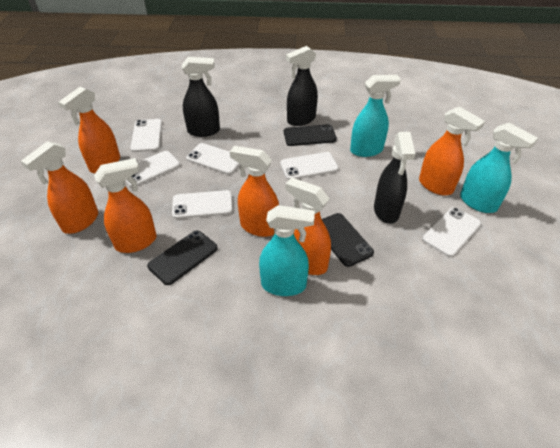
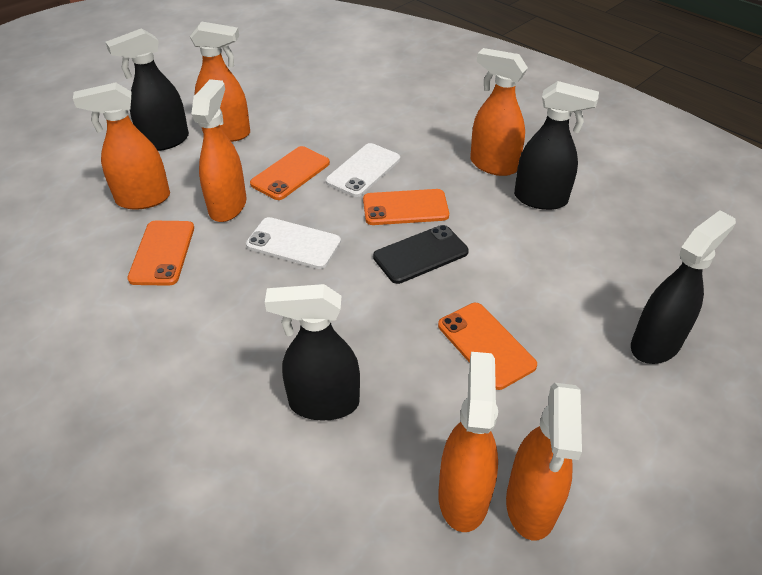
black phone: 3 -> 1
black spray bottle: 3 -> 4
orange phone: 0 -> 4
turquoise spray bottle: 3 -> 0
white phone: 6 -> 2

